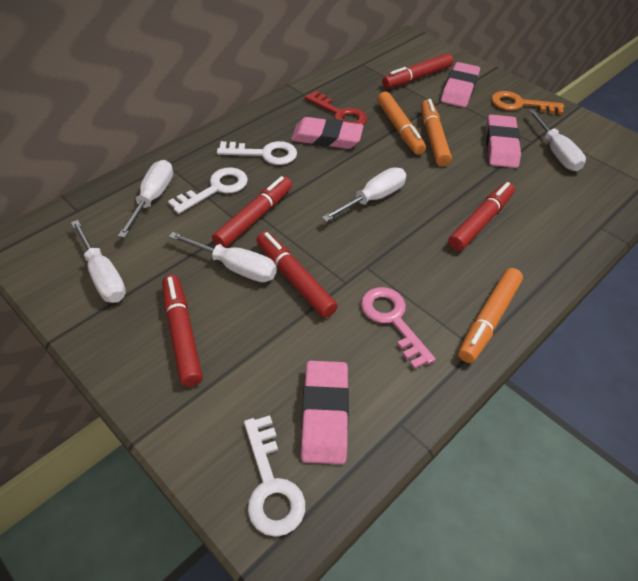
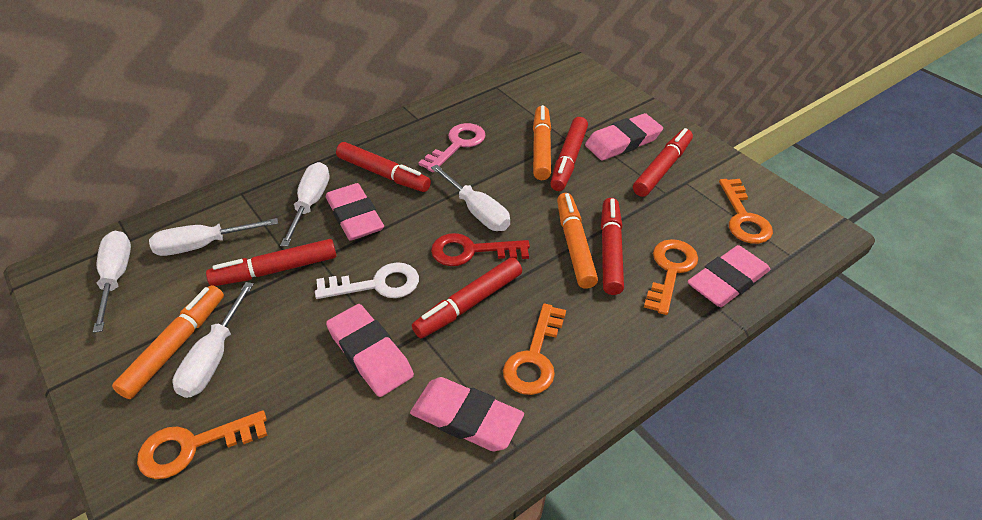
orange key: 1 -> 4
pink eraser: 4 -> 5
red marker: 5 -> 6
white key: 3 -> 1

